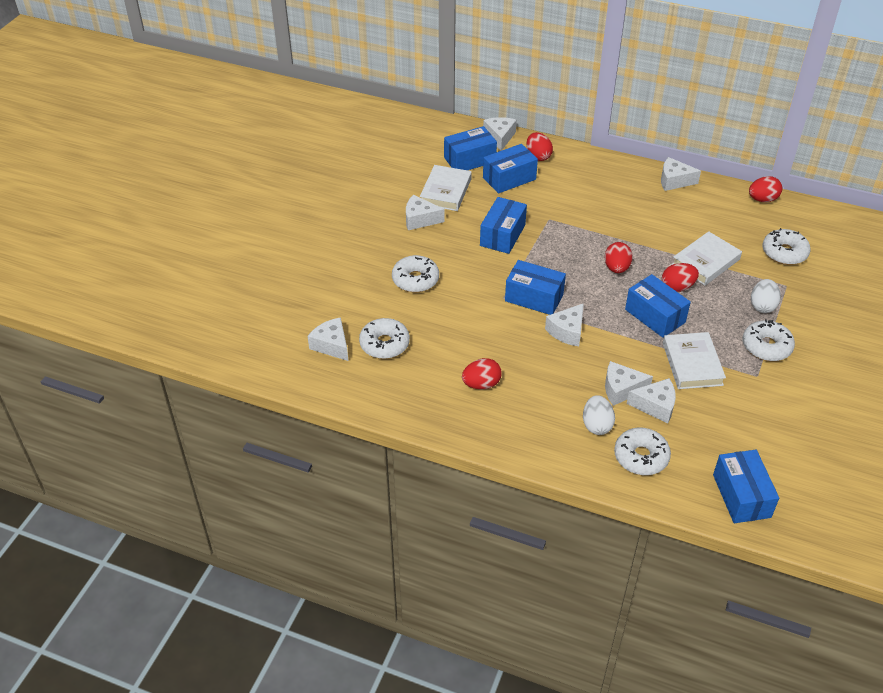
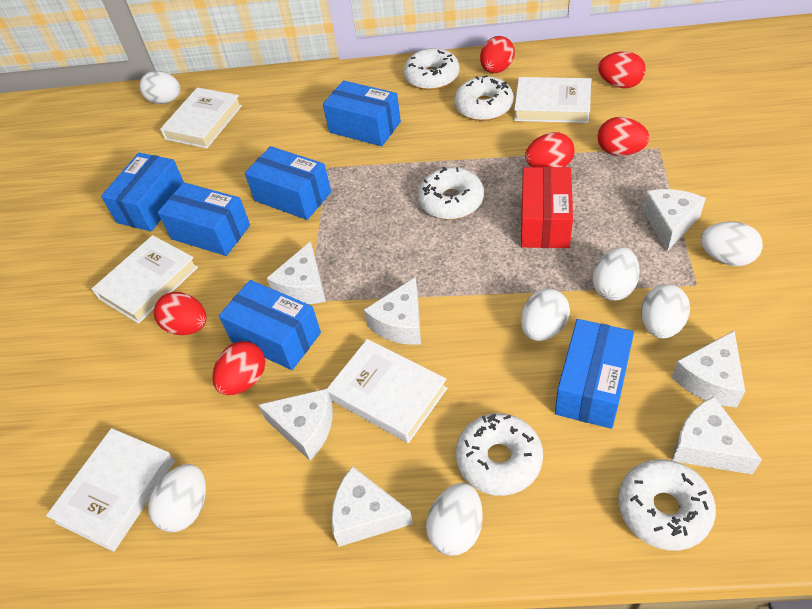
red box: 0 -> 1
red egg: 5 -> 6
white book: 3 -> 5
white egg: 2 -> 7

